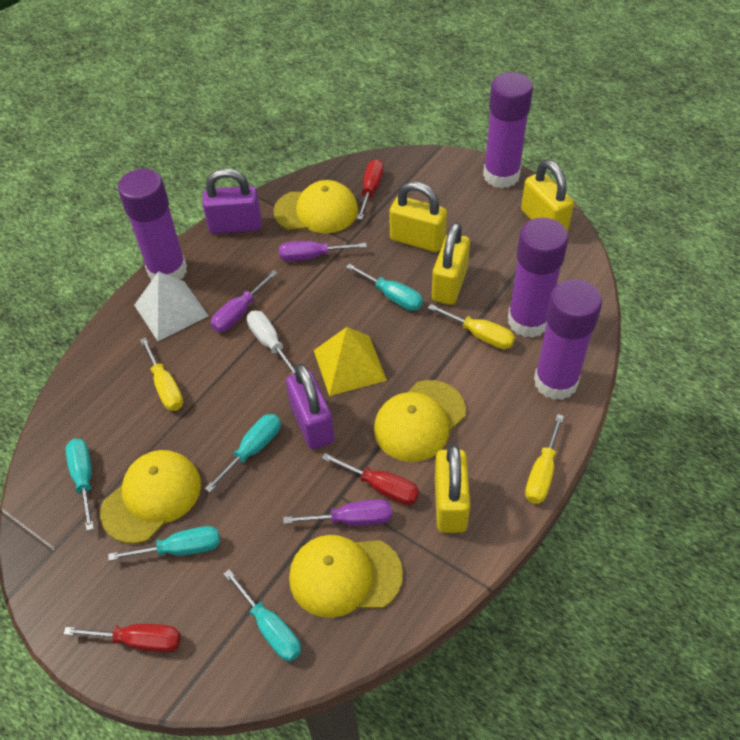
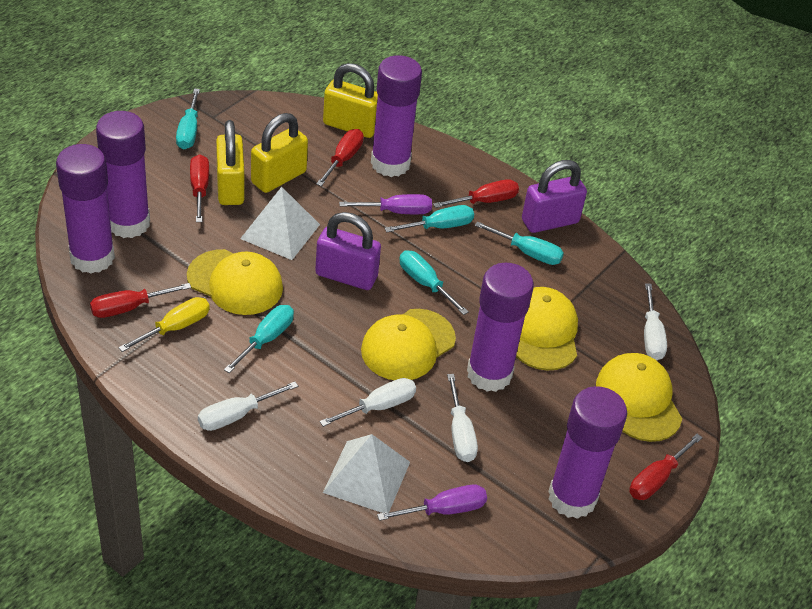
purple glue stick: 4 -> 5
purple screwdriver: 3 -> 2
red screwdriver: 3 -> 5
white pyramid: 1 -> 2
white screwdriver: 1 -> 4
yellow padlock: 4 -> 3
yellow pyramid: 1 -> 0
yellow screwdriver: 3 -> 1

